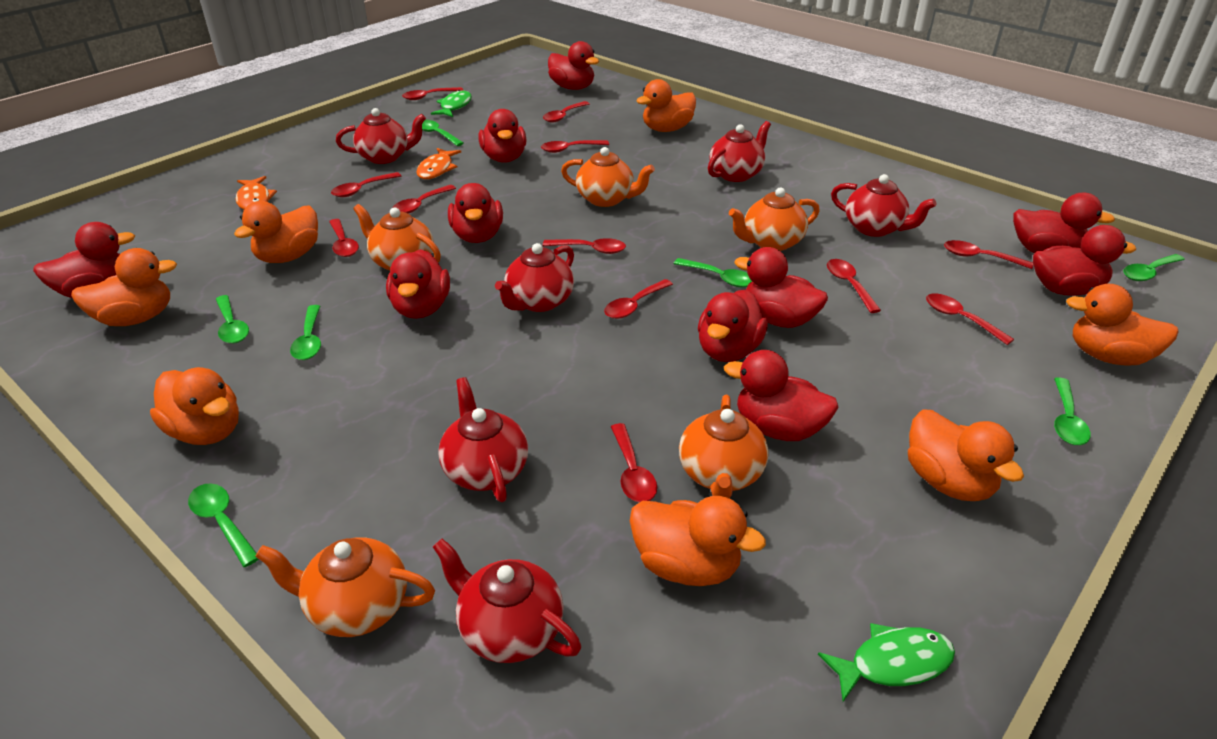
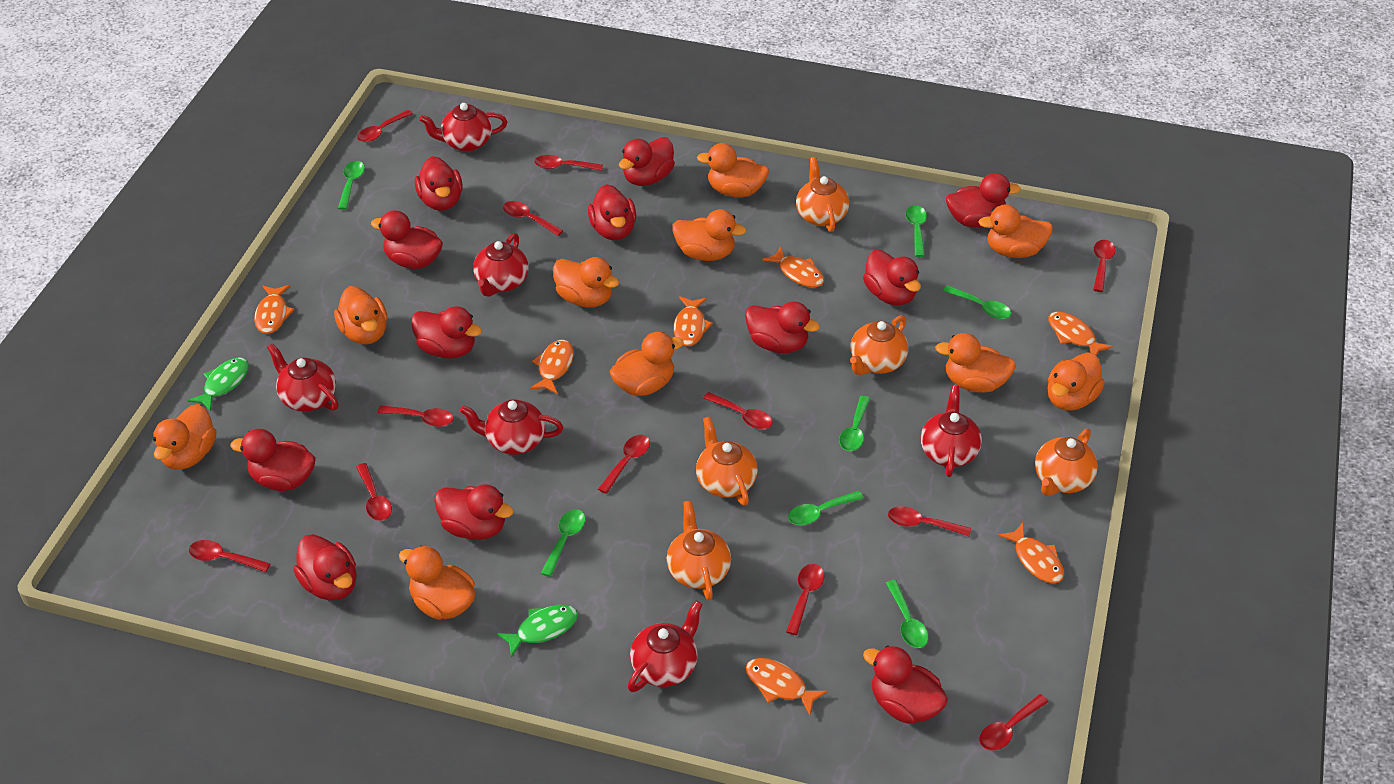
orange duck: 7 -> 10
orange fish: 2 -> 7
red duck: 10 -> 12

